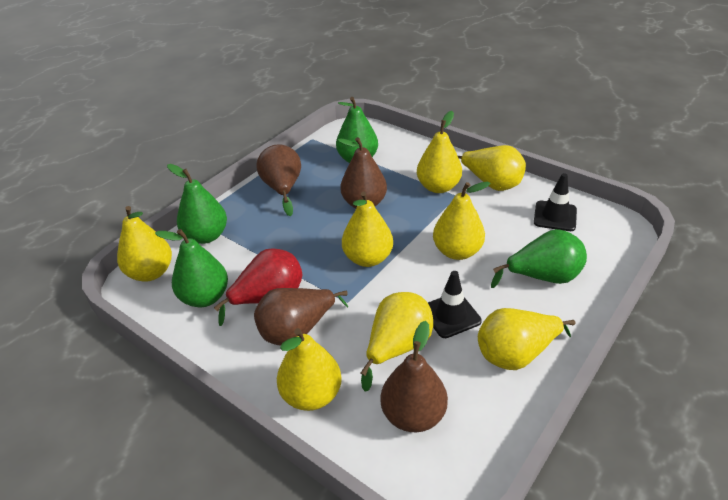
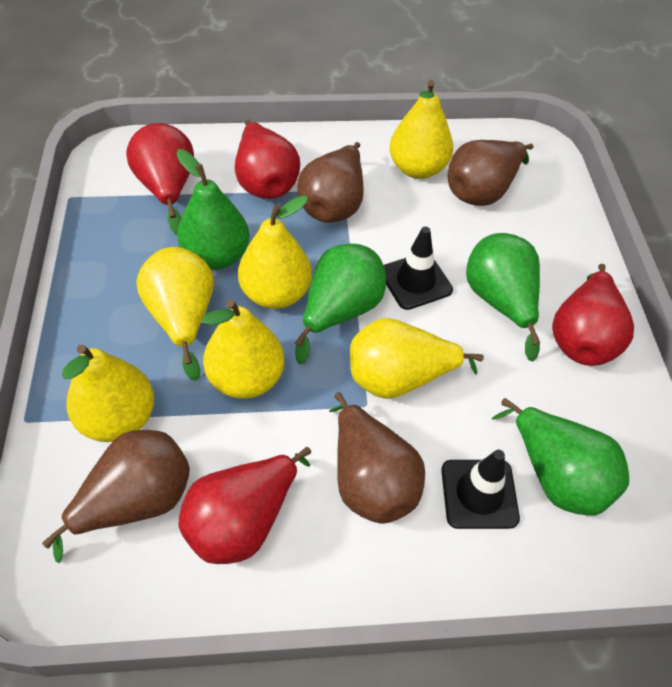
red pear: 1 -> 4
yellow pear: 8 -> 6

